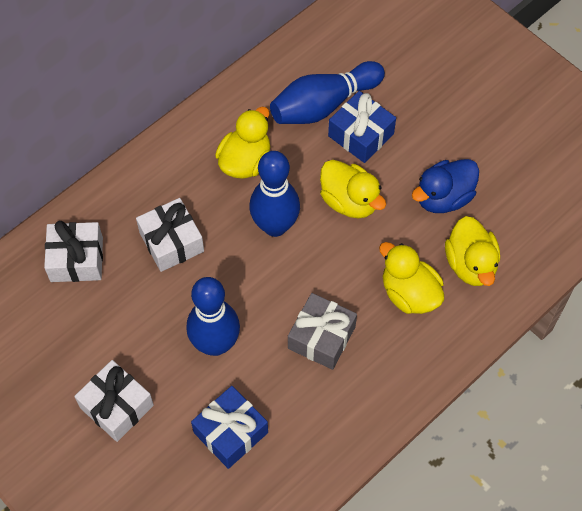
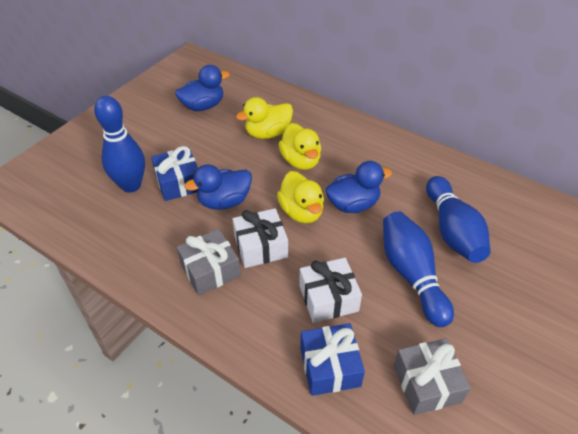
blue duck: 1 -> 3
grey gift: 1 -> 2
white gift: 3 -> 2
yellow duck: 4 -> 3

